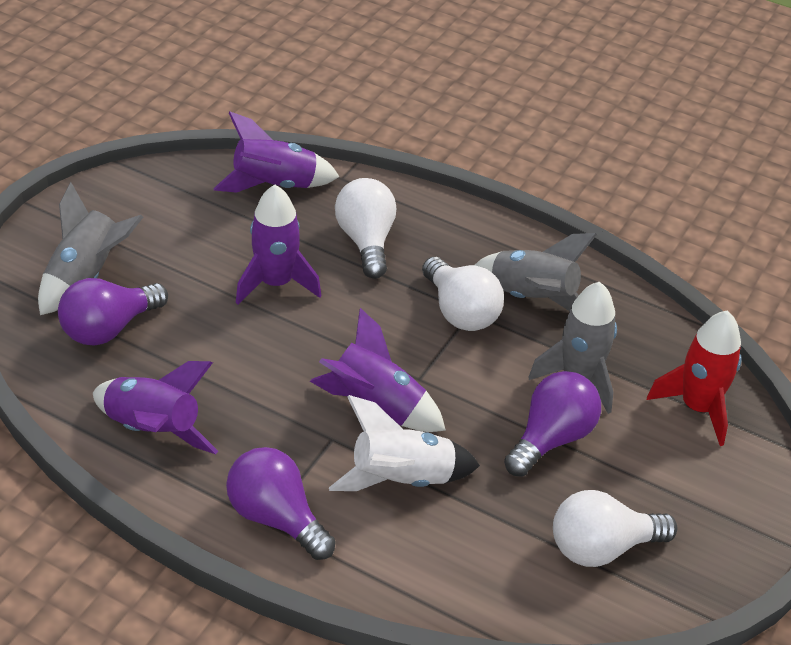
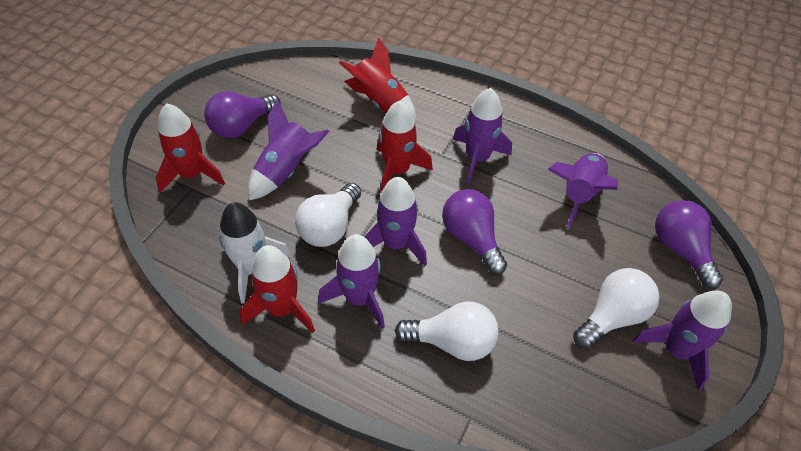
grey rocket: 3 -> 0
purple rocket: 4 -> 6
red rocket: 1 -> 4

